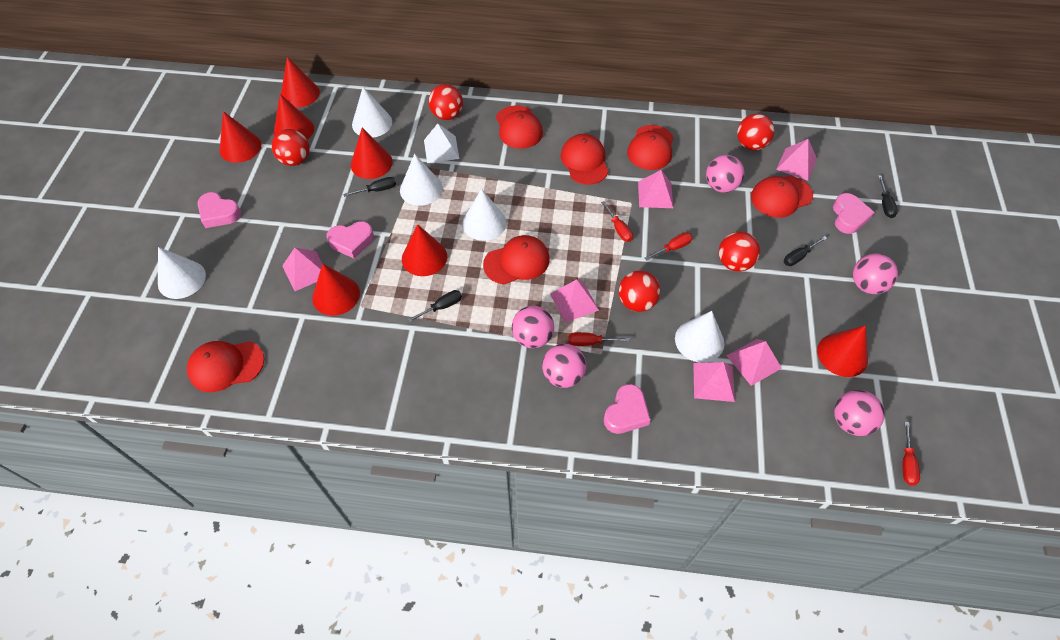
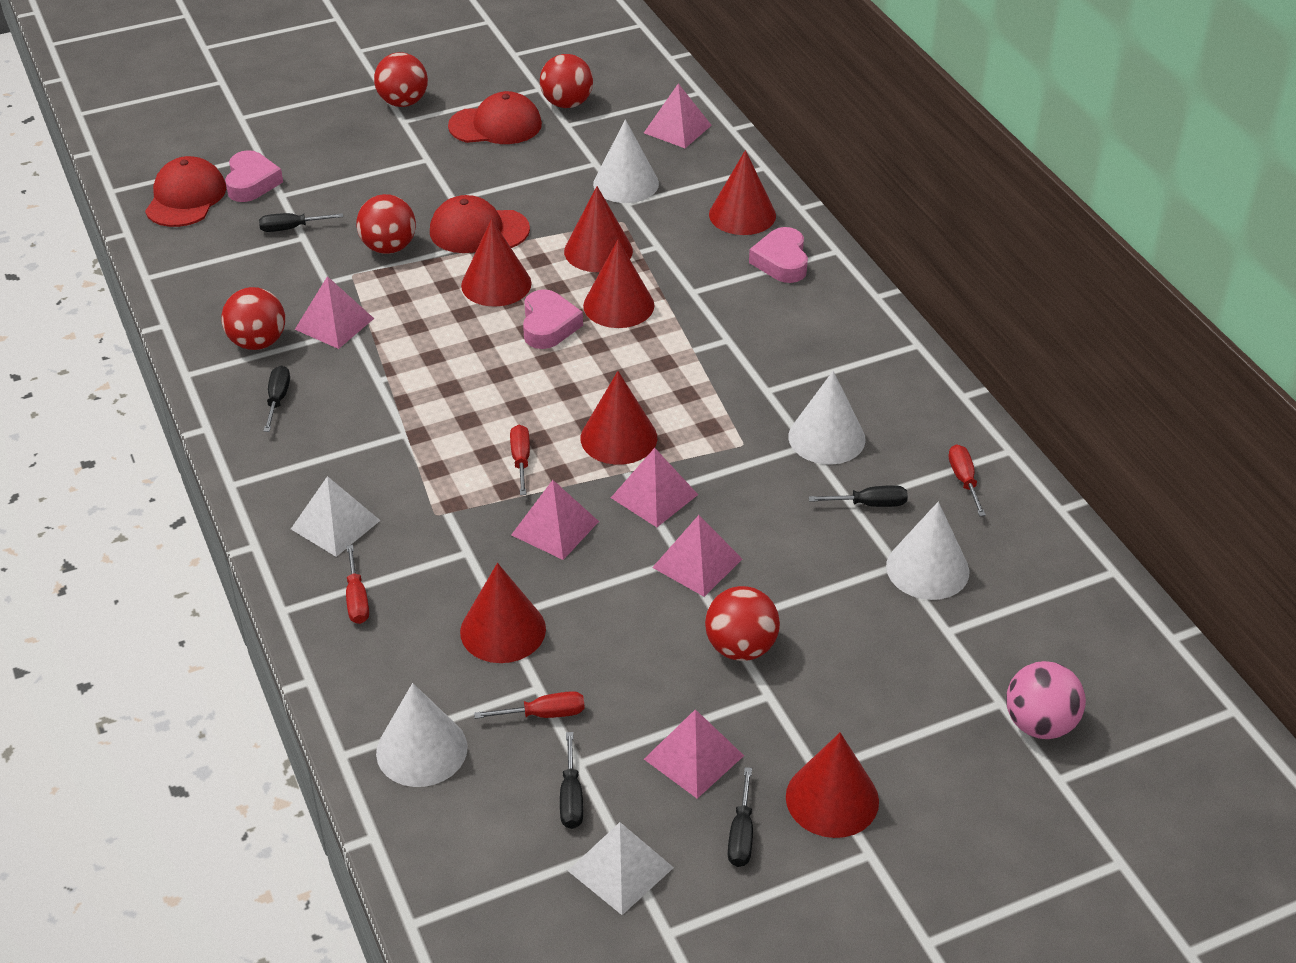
black screwdriver: 4 -> 5
pink ball: 5 -> 1
pink heart: 4 -> 3
red cap: 6 -> 3
white cone: 5 -> 4
white pyramid: 1 -> 2

